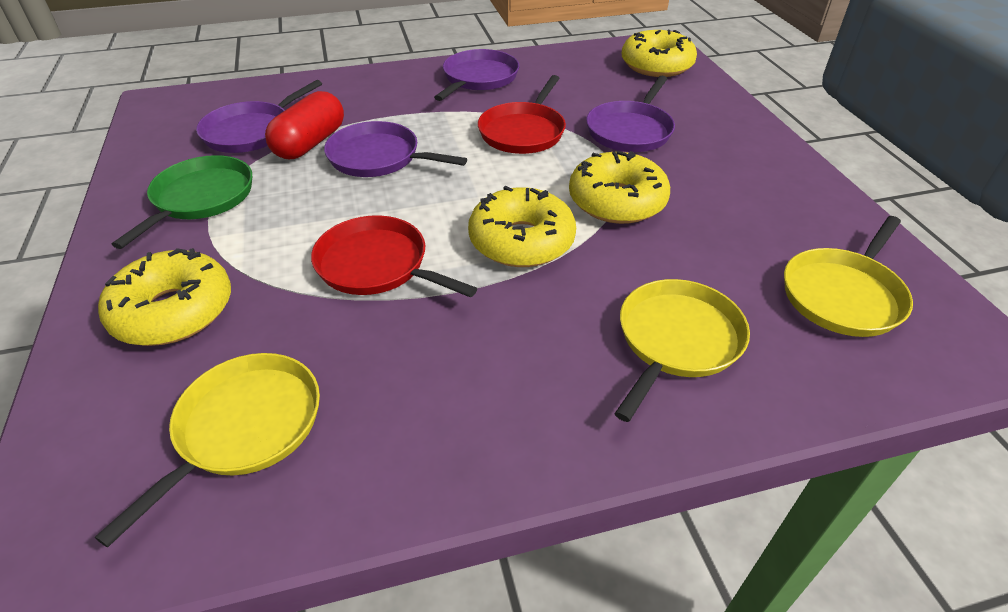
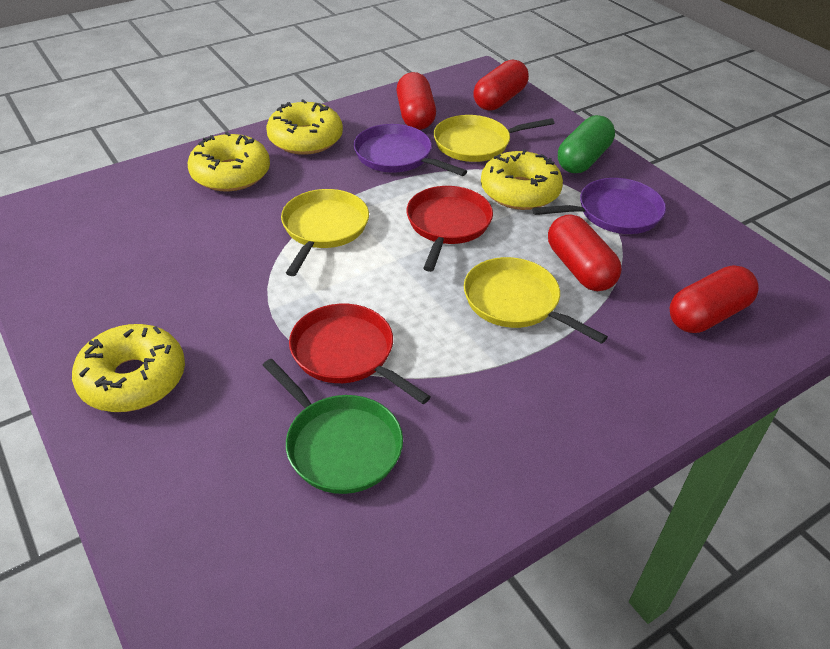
green capsule: 0 -> 1
purple pan: 4 -> 2
red capsule: 1 -> 4

